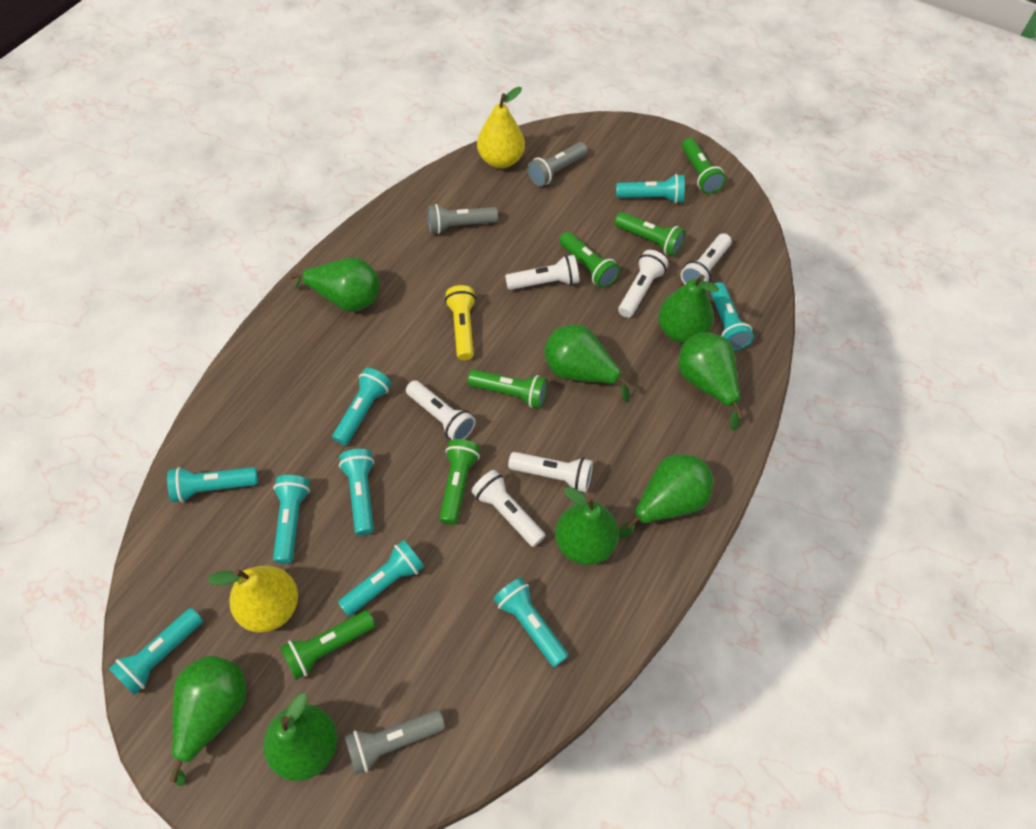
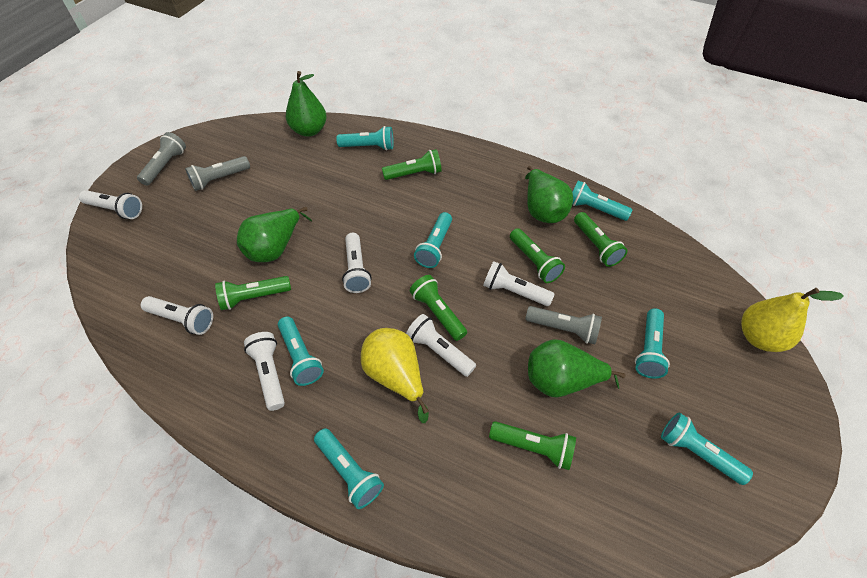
green pear: 8 -> 4
turquoise flashlight: 9 -> 7
yellow flashlight: 1 -> 0

